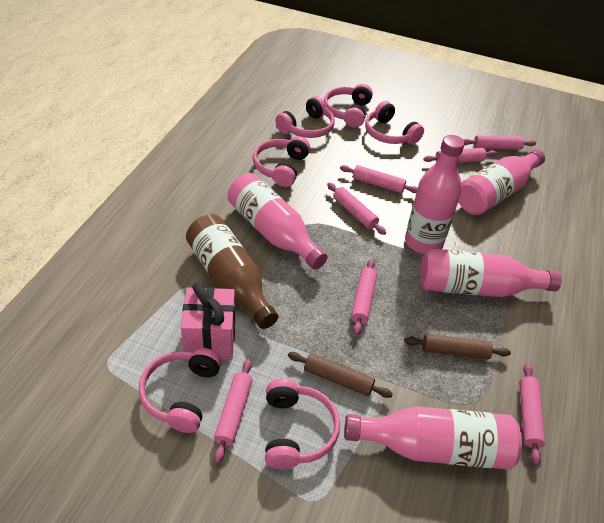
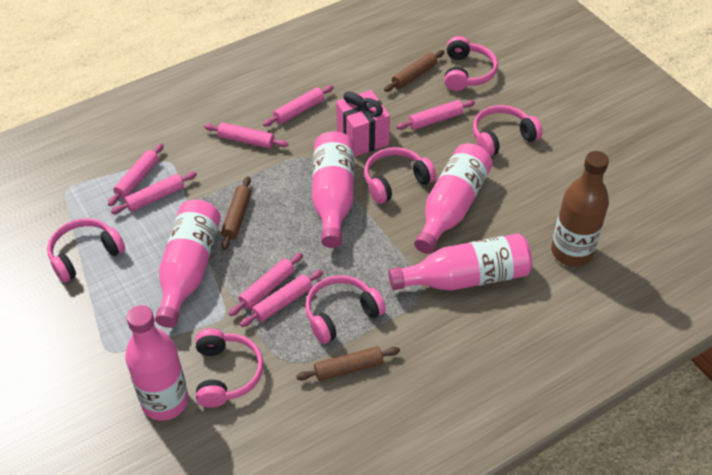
brown rolling pin: 2 -> 3

